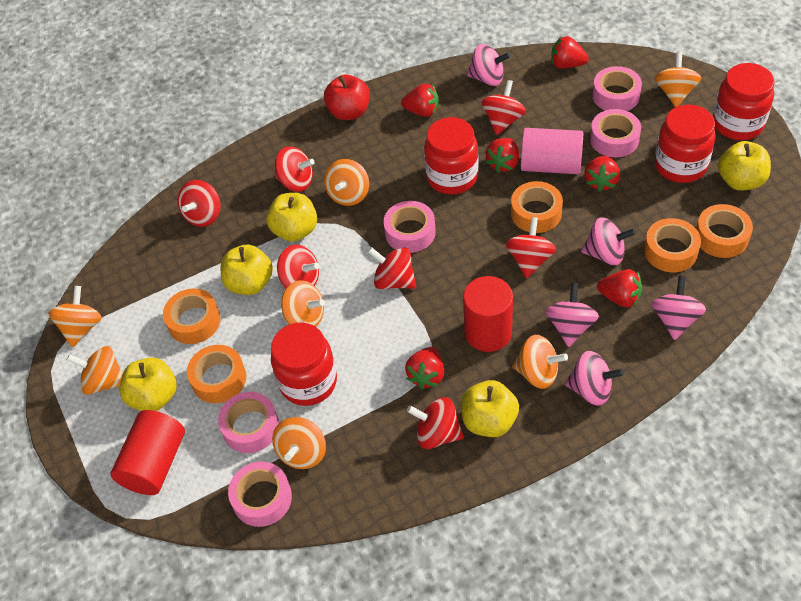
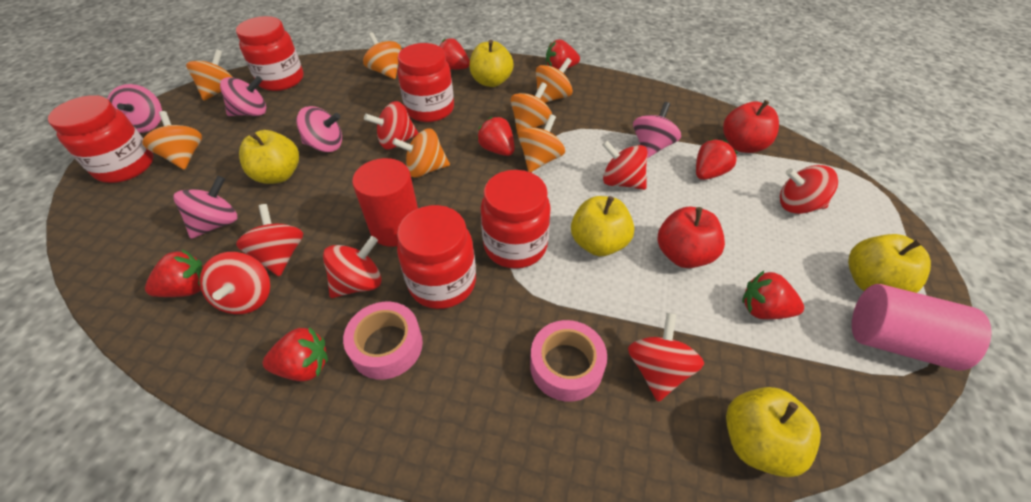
orange tape: 5 -> 0
pink tape: 5 -> 2
red apple: 1 -> 2
red cylinder: 2 -> 1
red jar: 4 -> 5
red strawberry: 6 -> 7

